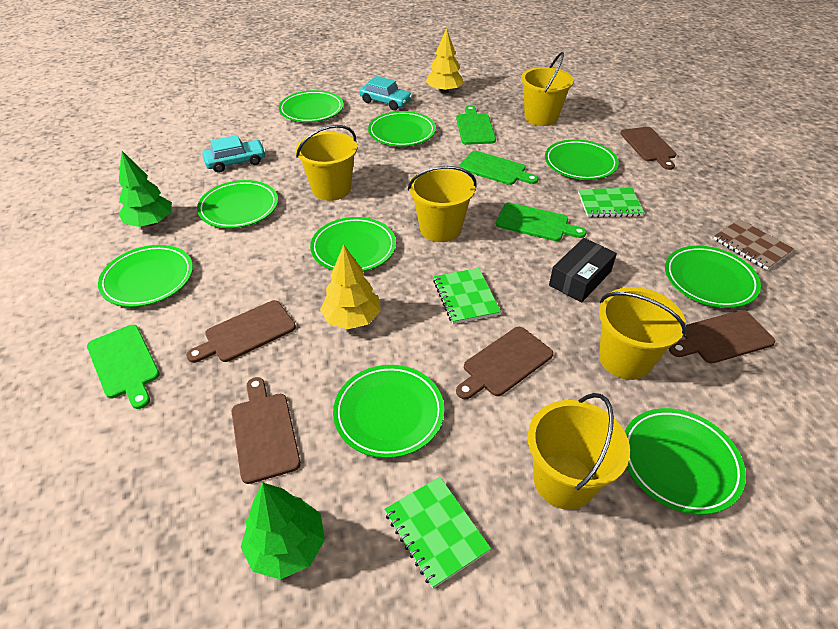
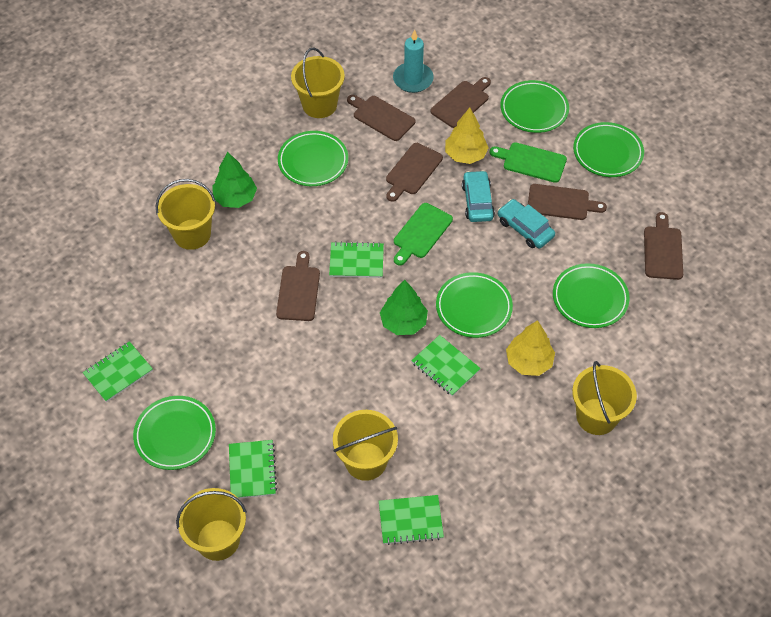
black box: 1 -> 0
brown cutting board: 5 -> 6
brown notebook: 1 -> 0
green cutting board: 4 -> 2
green notebook: 3 -> 5
green plate: 9 -> 6
turquoise candle: 0 -> 1

